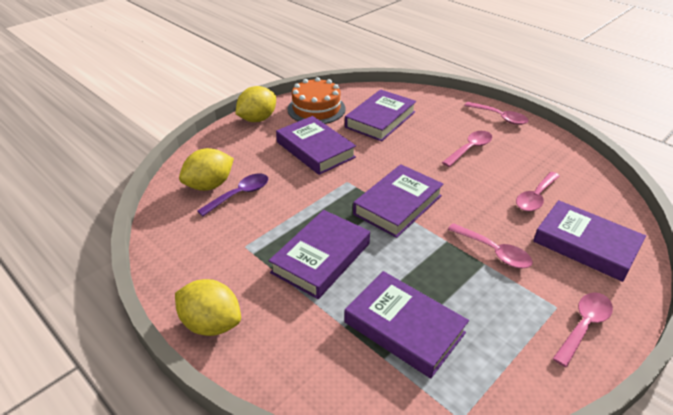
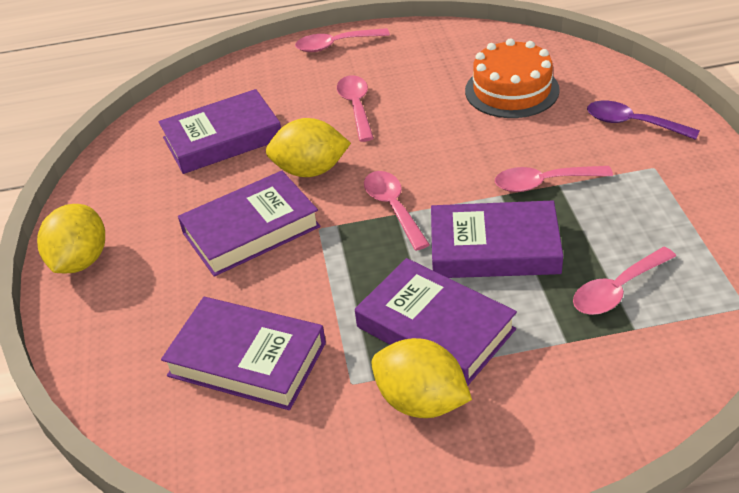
purple book: 6 -> 5

